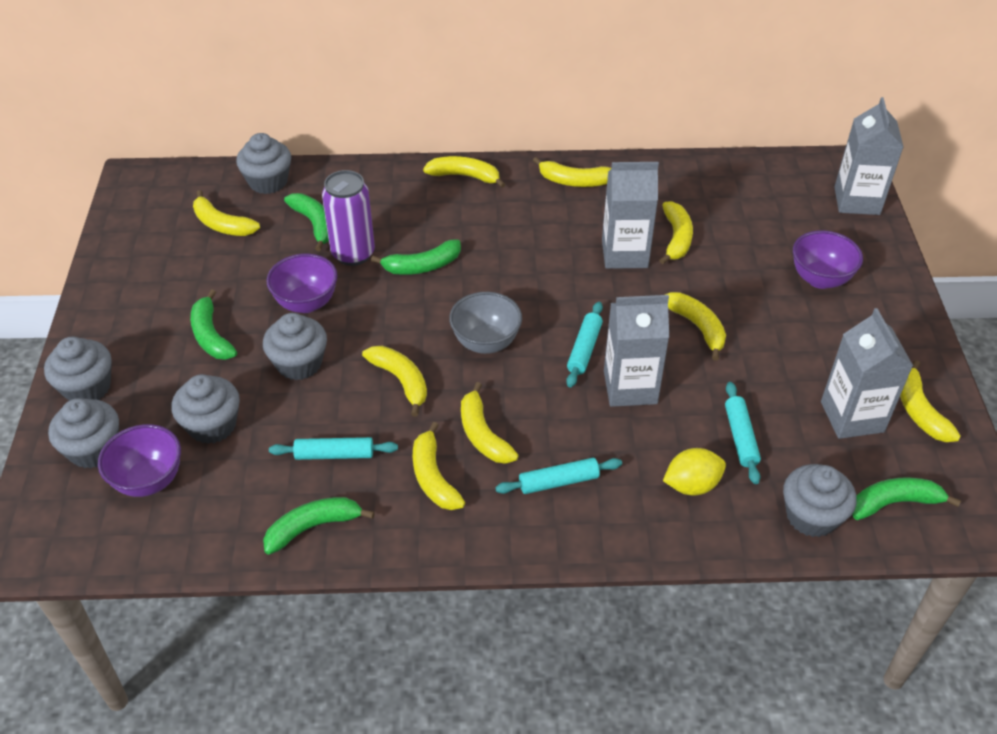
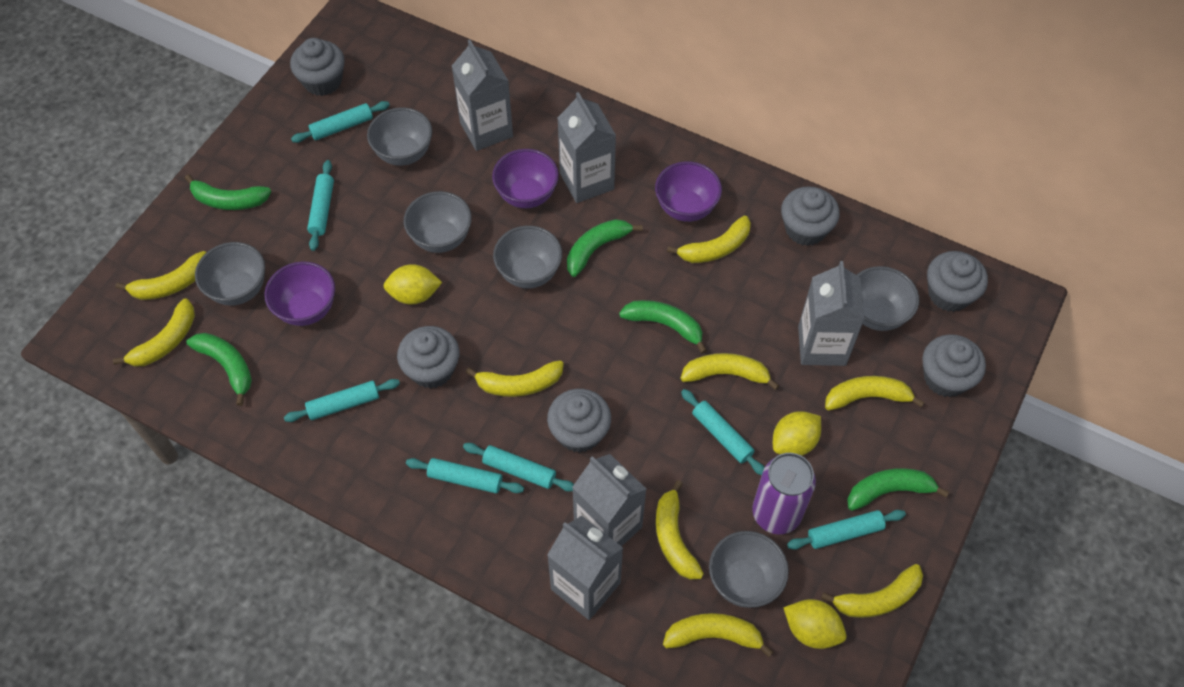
grey bowl: 1 -> 6
grey carton: 4 -> 5
turquoise rolling pin: 4 -> 7
yellow lemon: 1 -> 3

